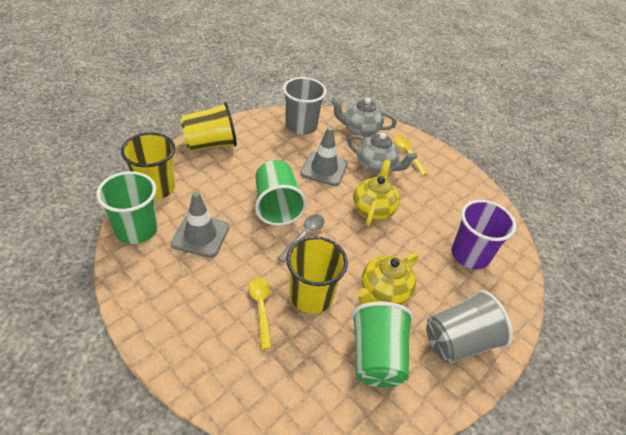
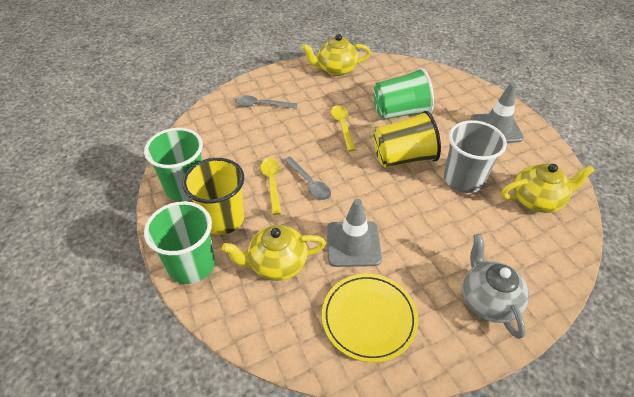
grey cup: 2 -> 1
grey spoon: 1 -> 2
grey teapot: 2 -> 1
purple cup: 1 -> 0
yellow cup: 3 -> 2
yellow plate: 0 -> 1
yellow teapot: 2 -> 3

